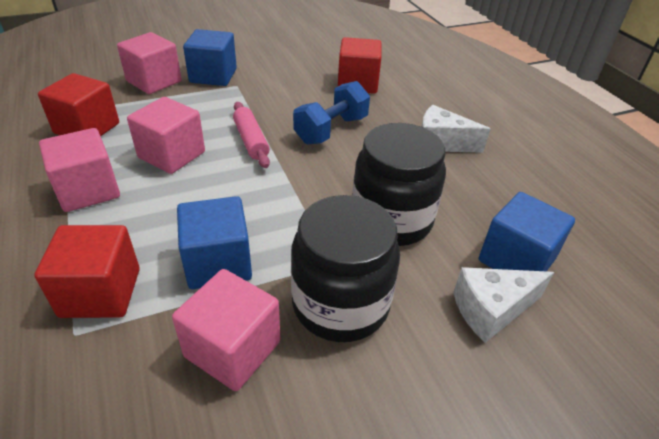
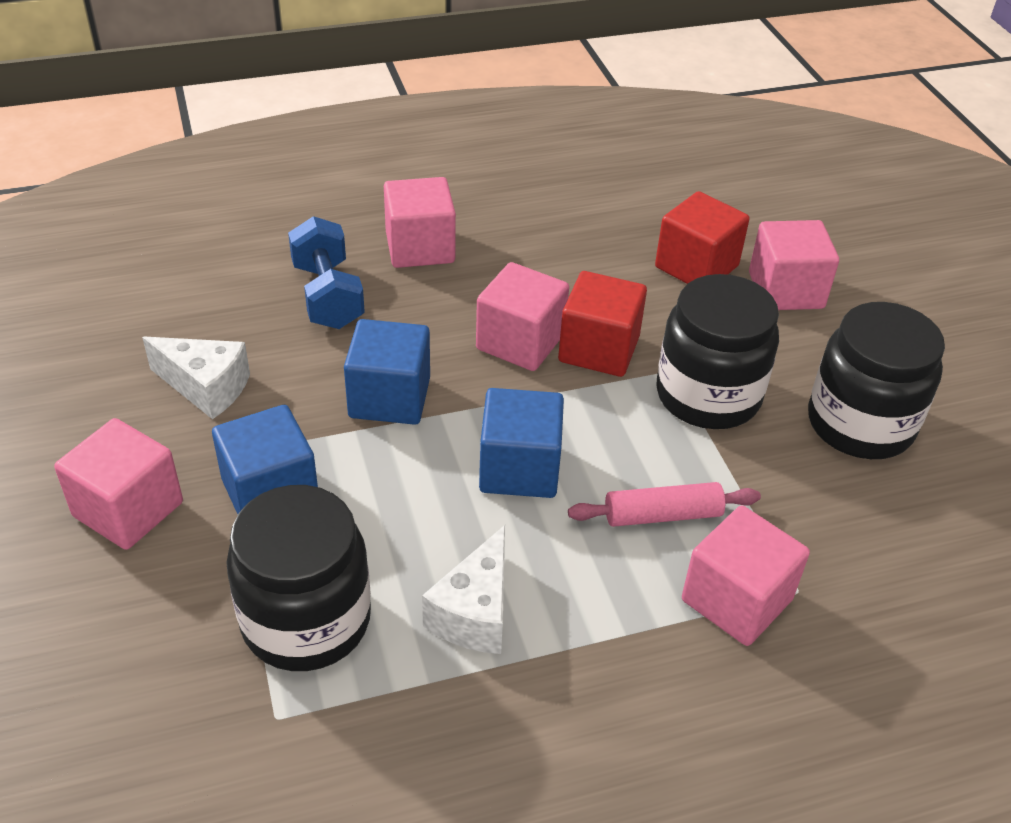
black jar: 2 -> 3
pink cube: 4 -> 5
red cube: 3 -> 2

